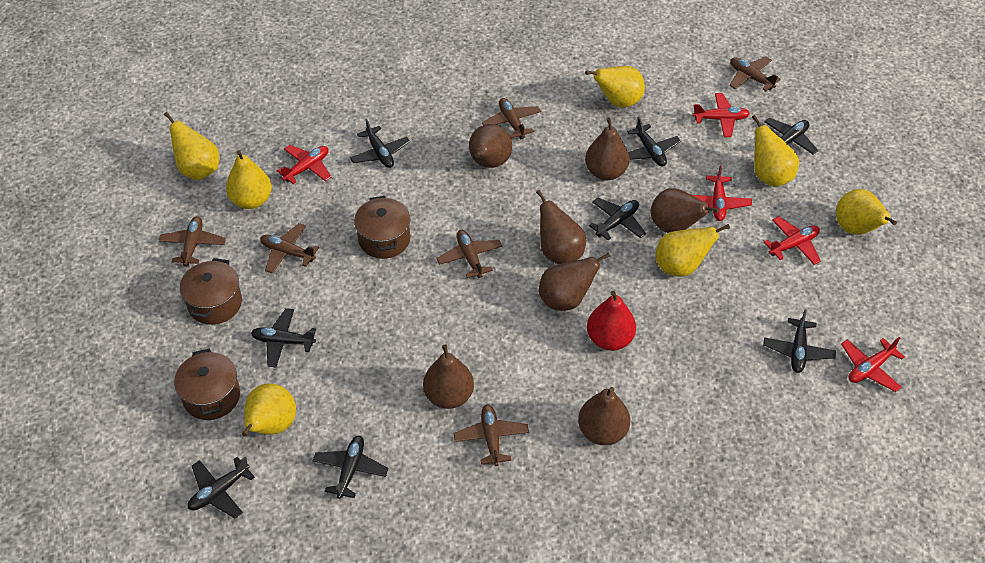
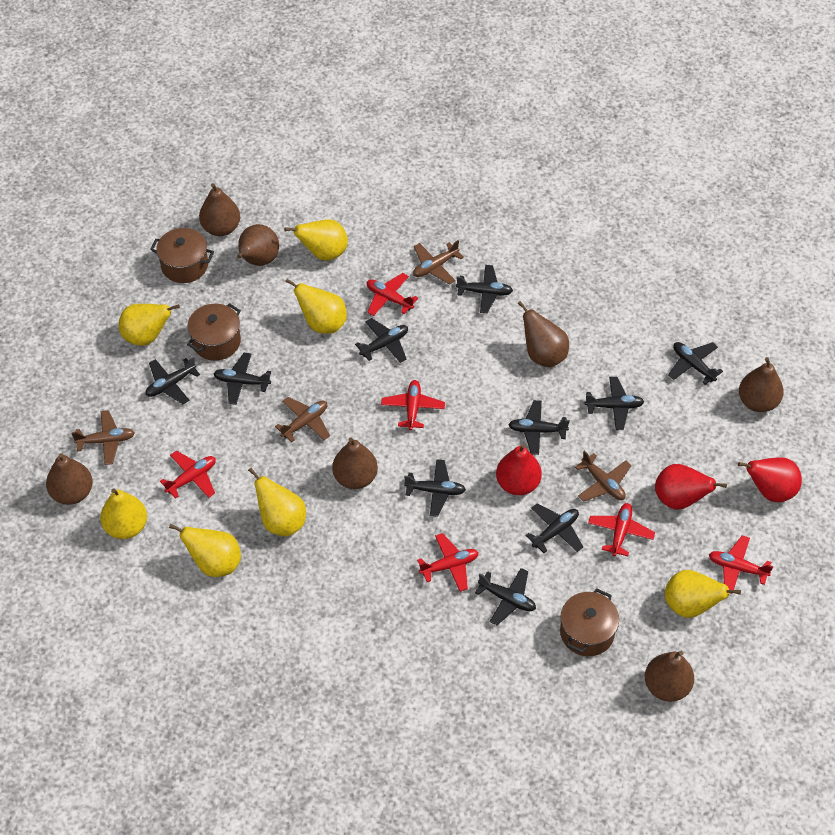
black plane: 8 -> 10
brown plane: 6 -> 4
red pear: 1 -> 3
red plane: 5 -> 6

